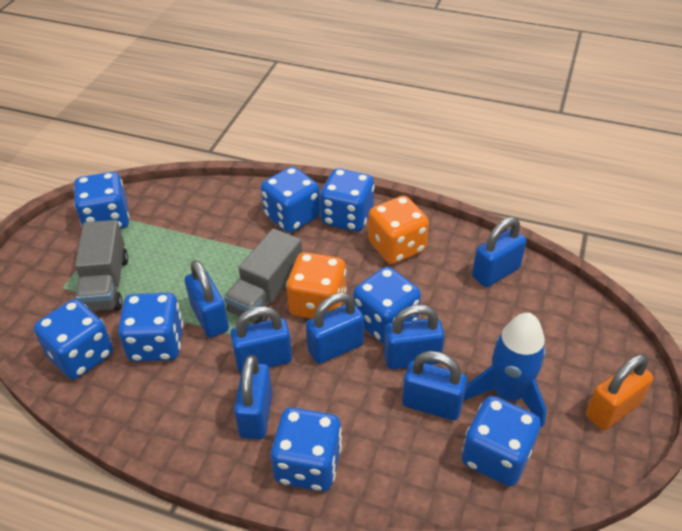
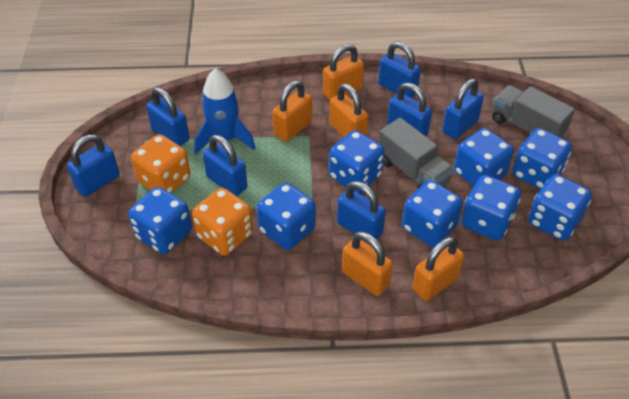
orange padlock: 1 -> 5

